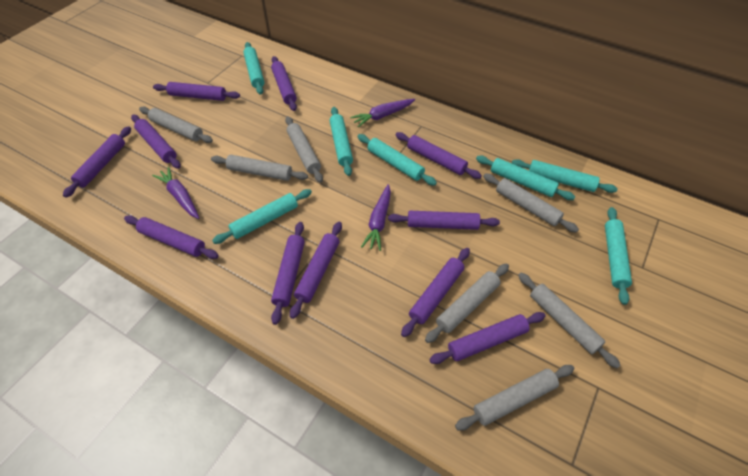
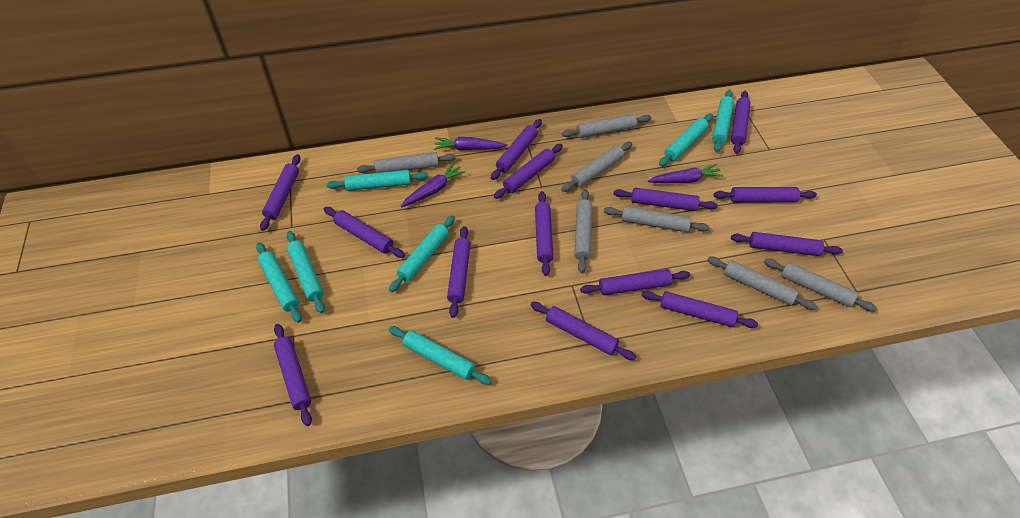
purple rolling pin: 11 -> 14

